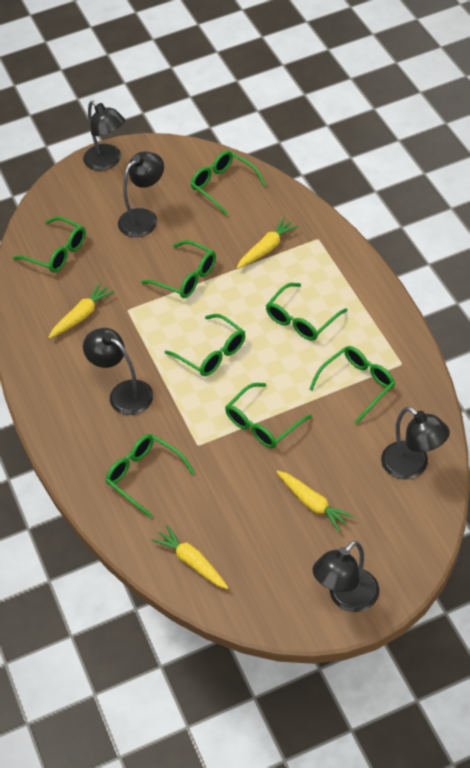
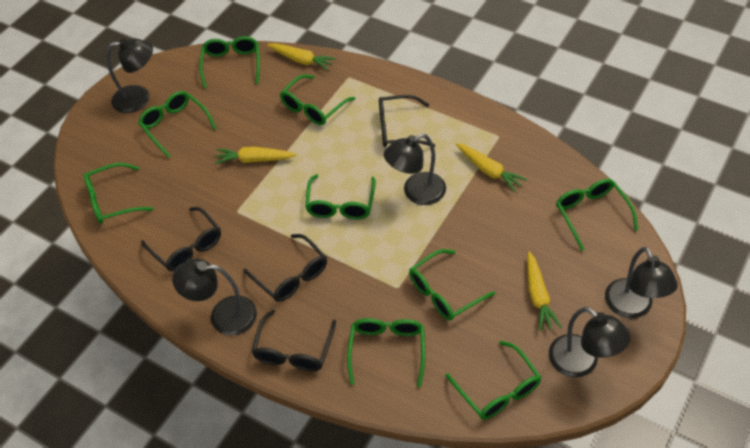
black glasses: 0 -> 4
green glasses: 8 -> 9

